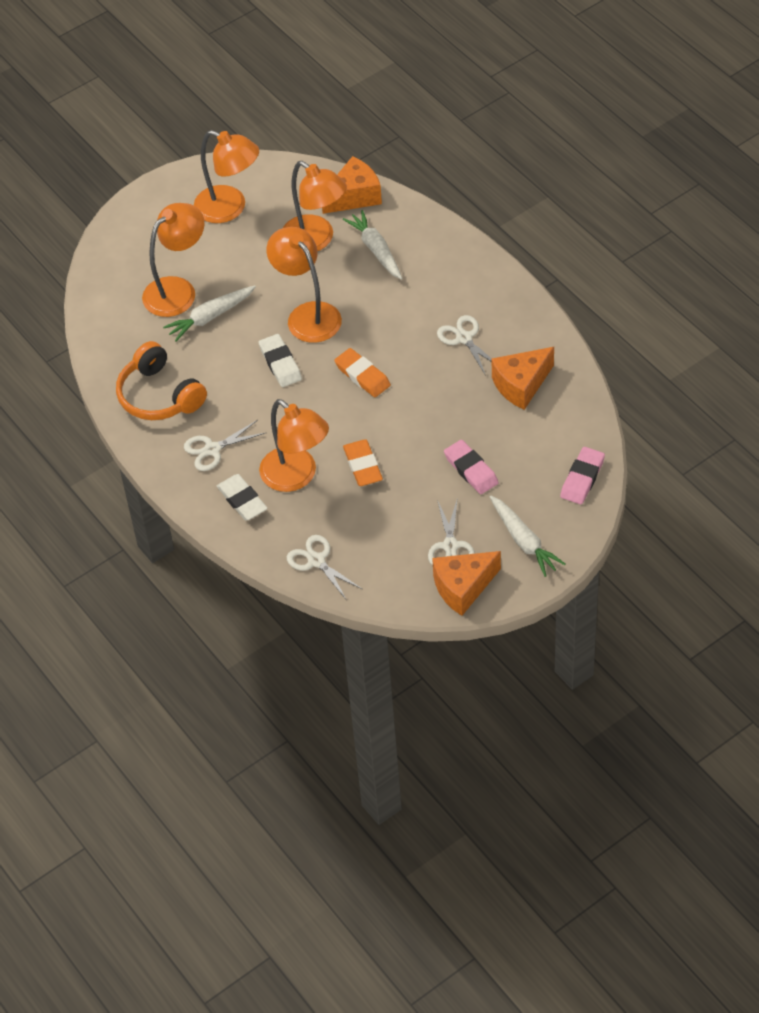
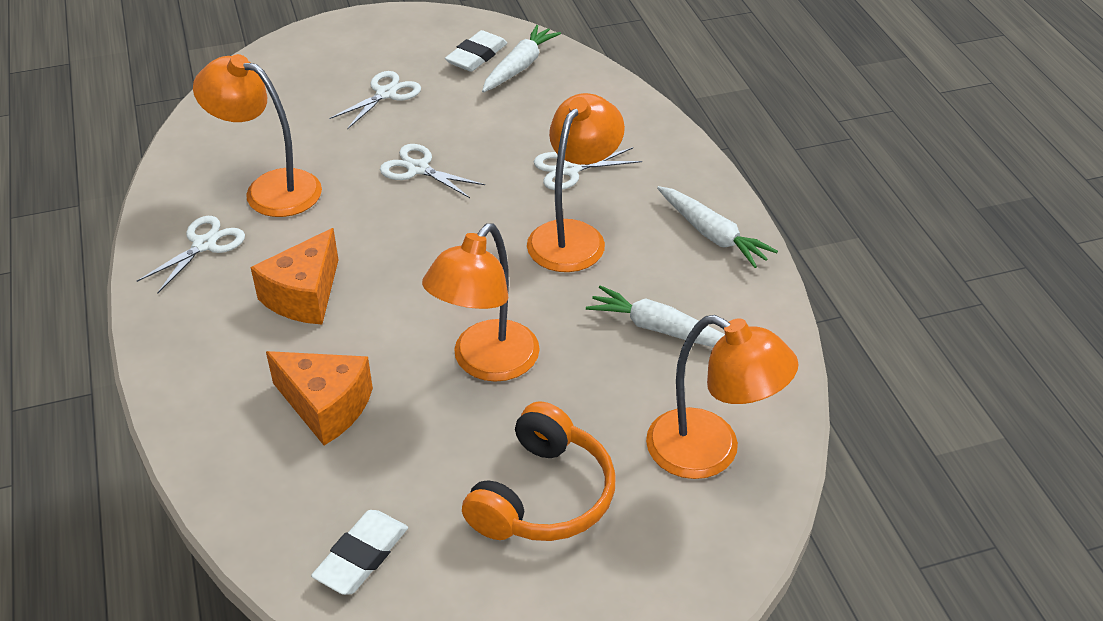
orange cheese: 3 -> 2
orange eraser: 2 -> 0
orange lamp: 5 -> 4
pink eraser: 2 -> 0

